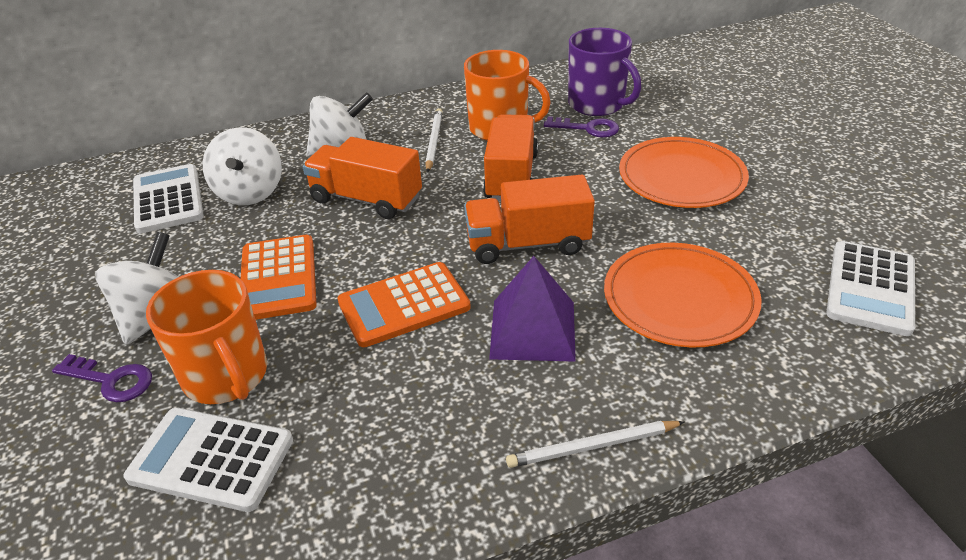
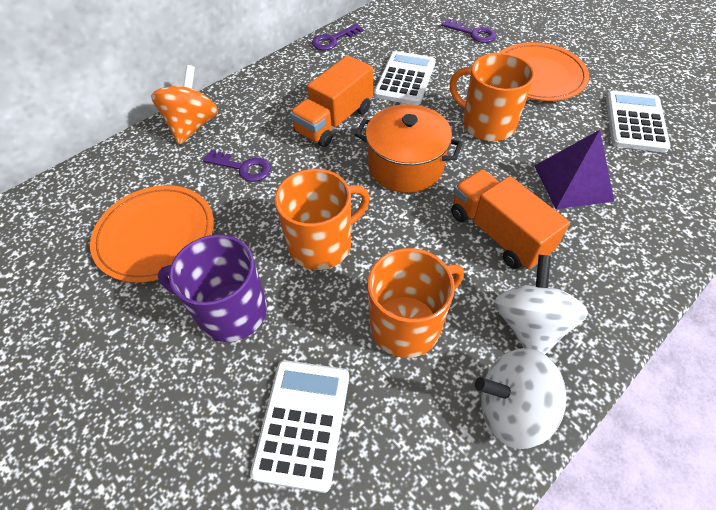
orange calculator: 2 -> 0
orange mug: 2 -> 3
orange pot: 0 -> 1
orange spinning top: 0 -> 1
orange truck: 3 -> 2
purple key: 2 -> 3
white pencil: 2 -> 0
white spinning top: 3 -> 2

